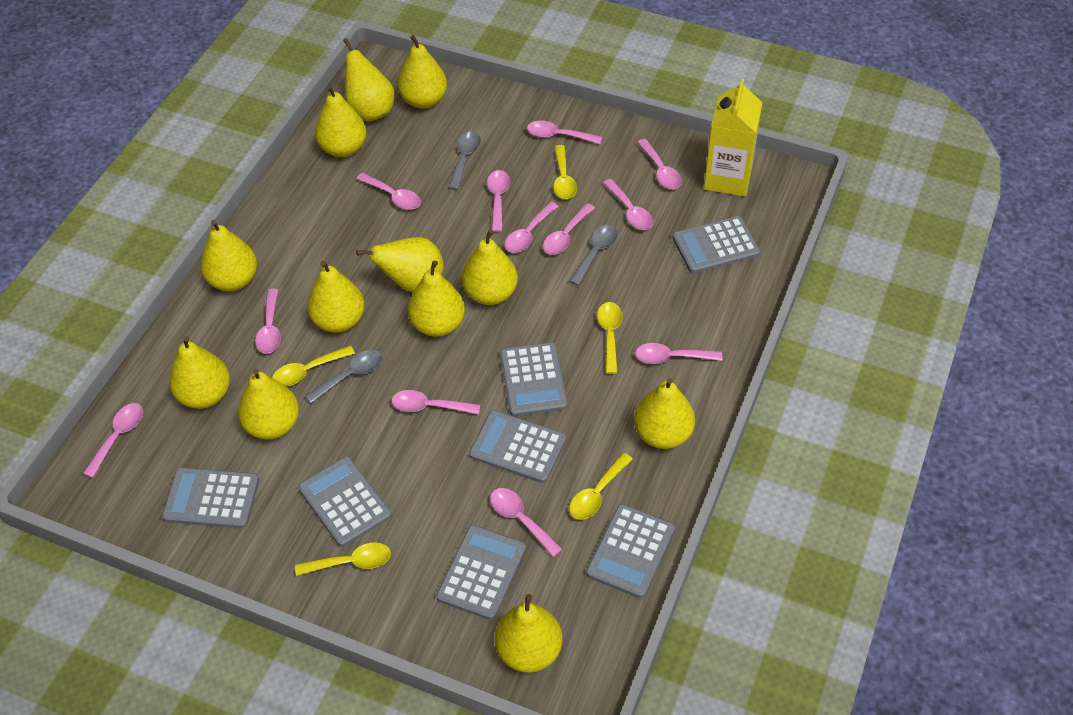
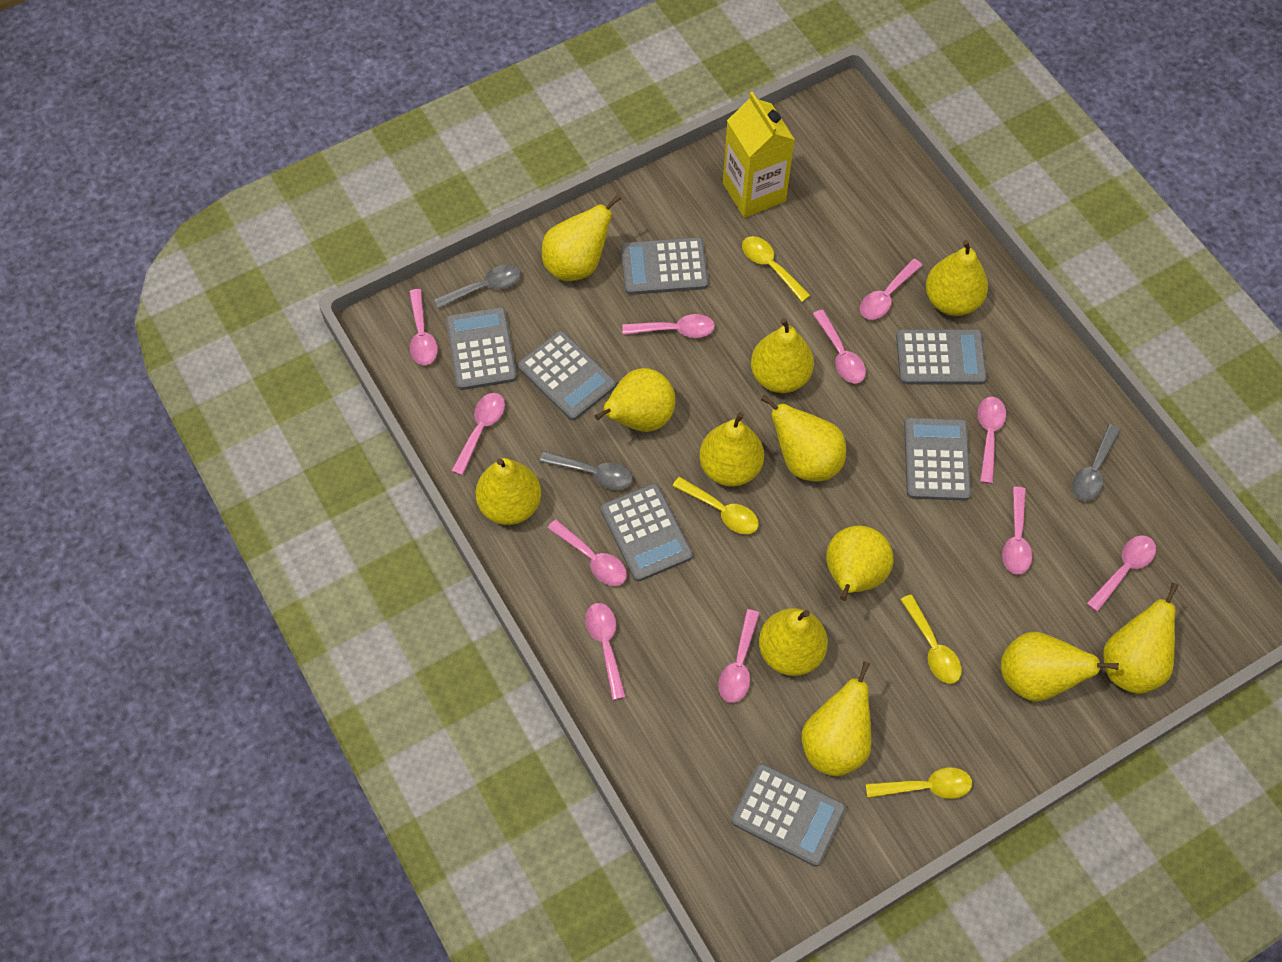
pink spoon: 12 -> 11
yellow spoon: 5 -> 4

